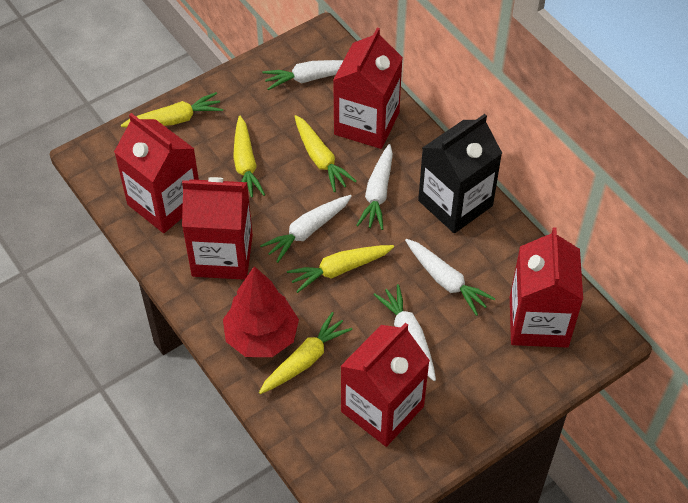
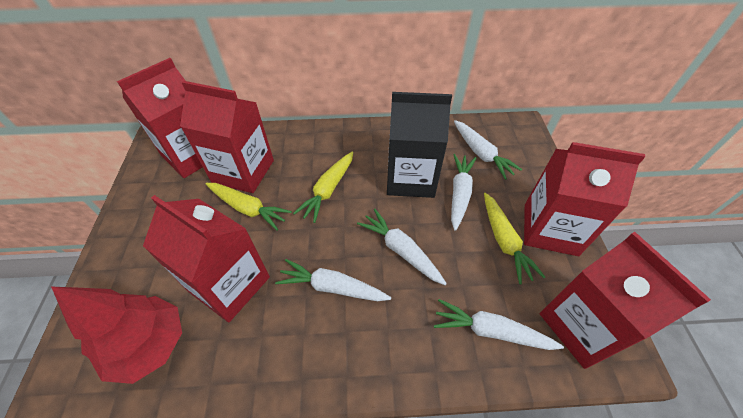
yellow carrot: 5 -> 3

